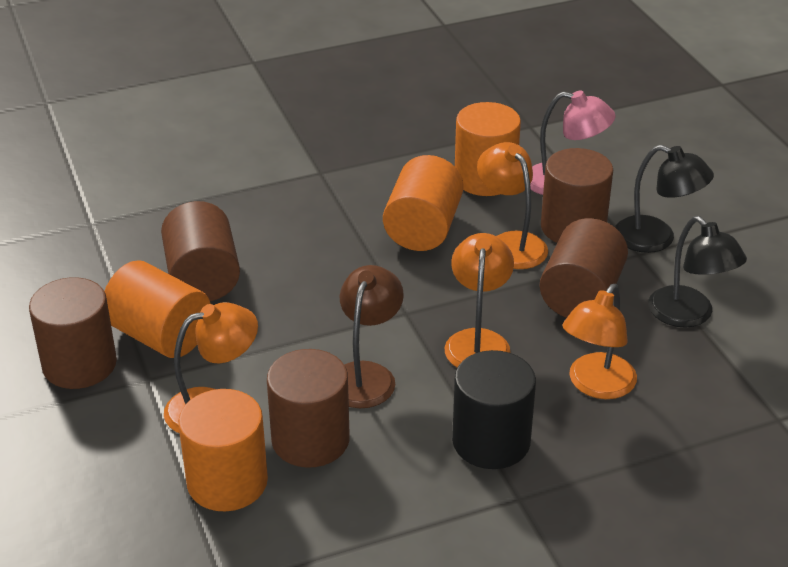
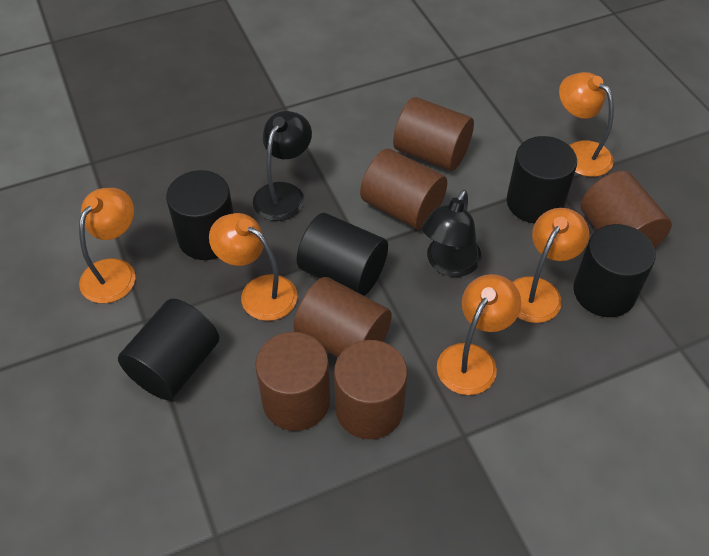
black cylinder: 1 -> 5
brown cylinder: 5 -> 6
brown lamp: 1 -> 0
orange cylinder: 4 -> 0
orange lamp: 4 -> 5
pink lamp: 1 -> 0

